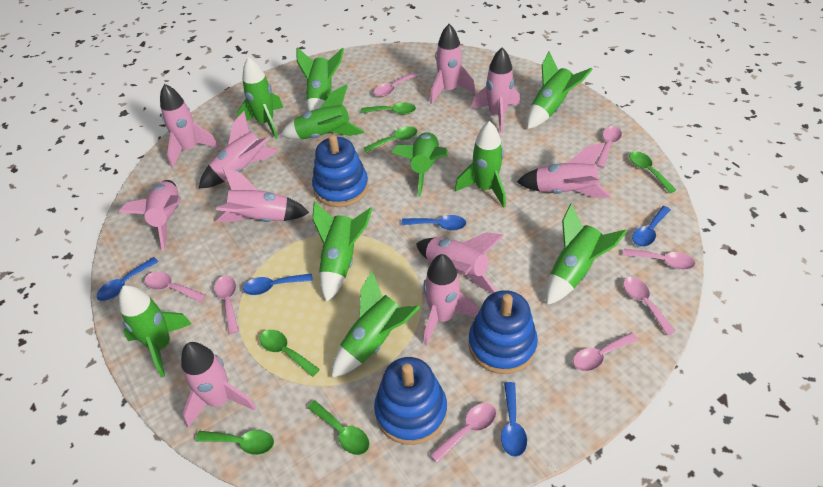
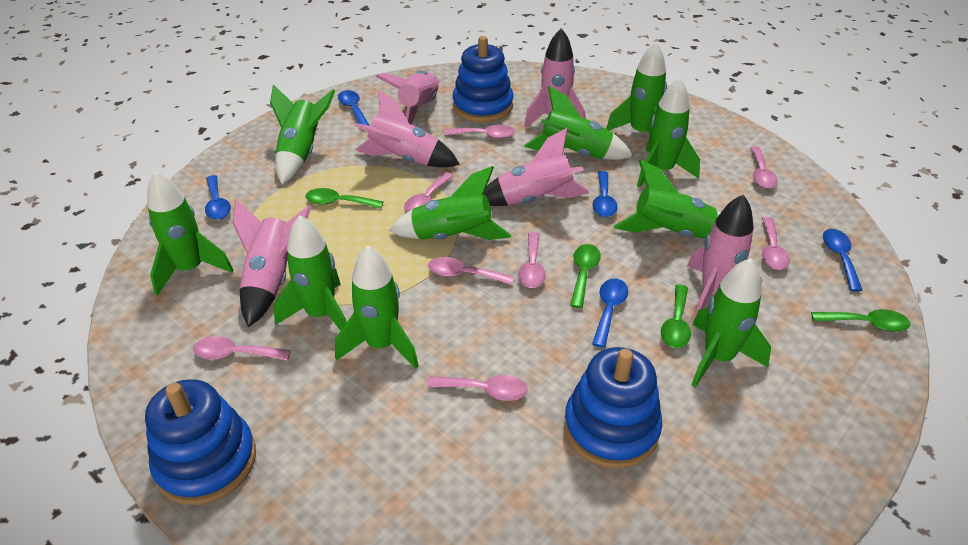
green spoon: 6 -> 4
pink rocket: 10 -> 6

